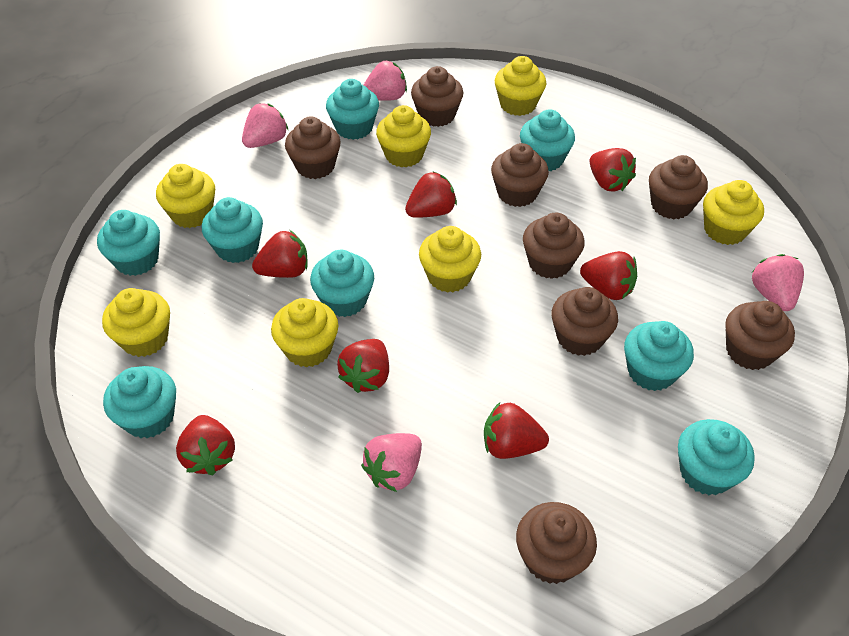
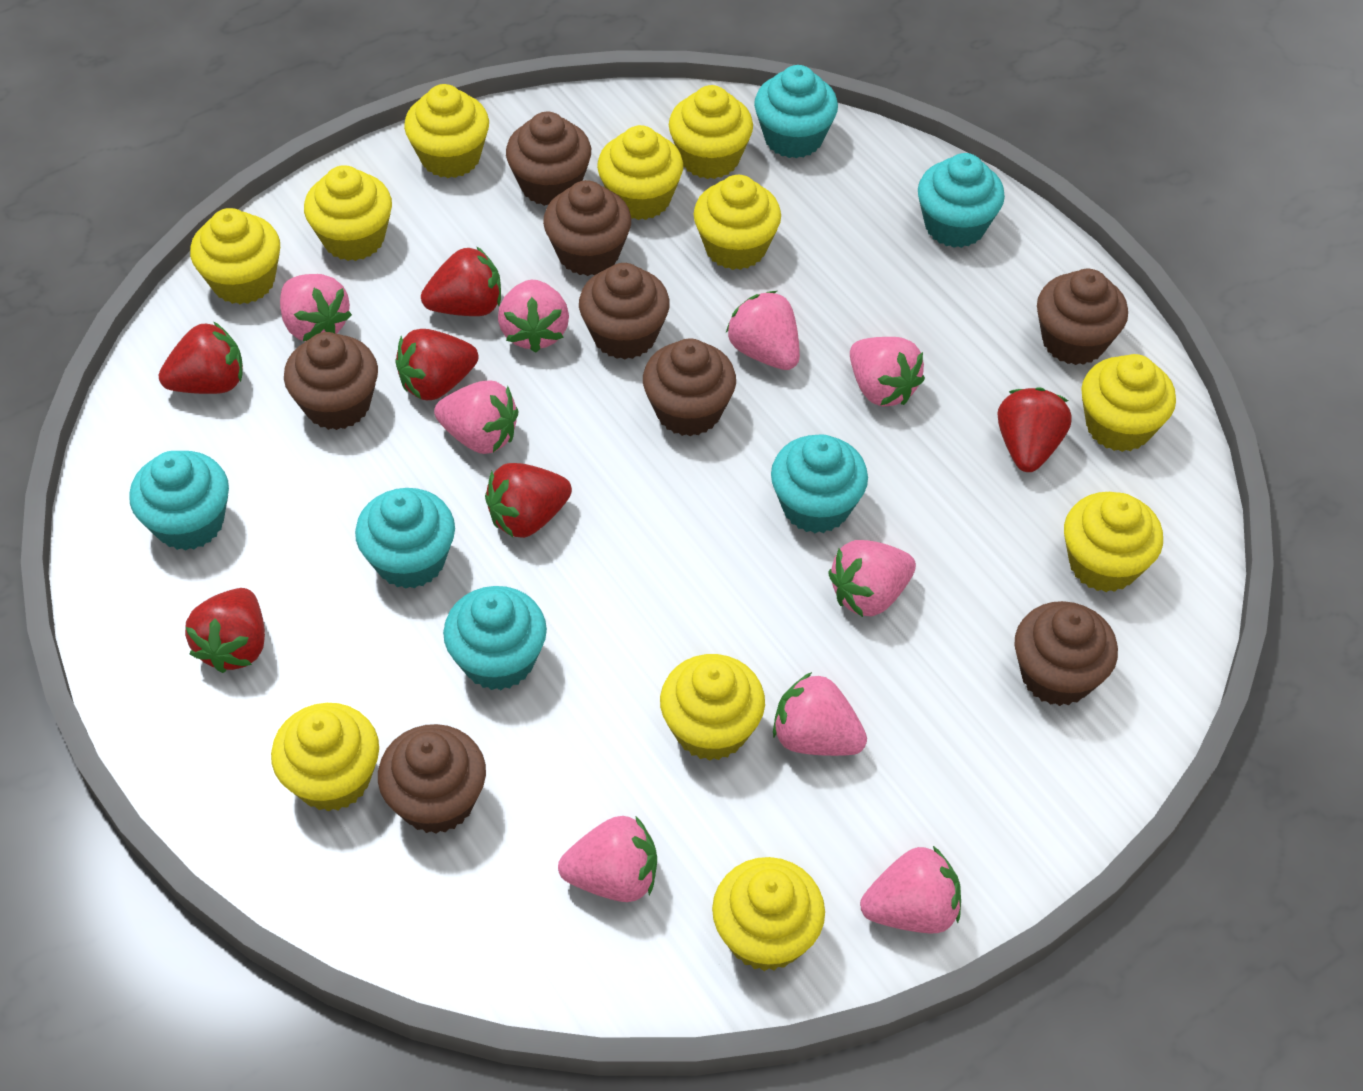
pink strawberry: 4 -> 9
red strawberry: 7 -> 6
turquoise cupcake: 8 -> 6
yellow cupcake: 7 -> 11

